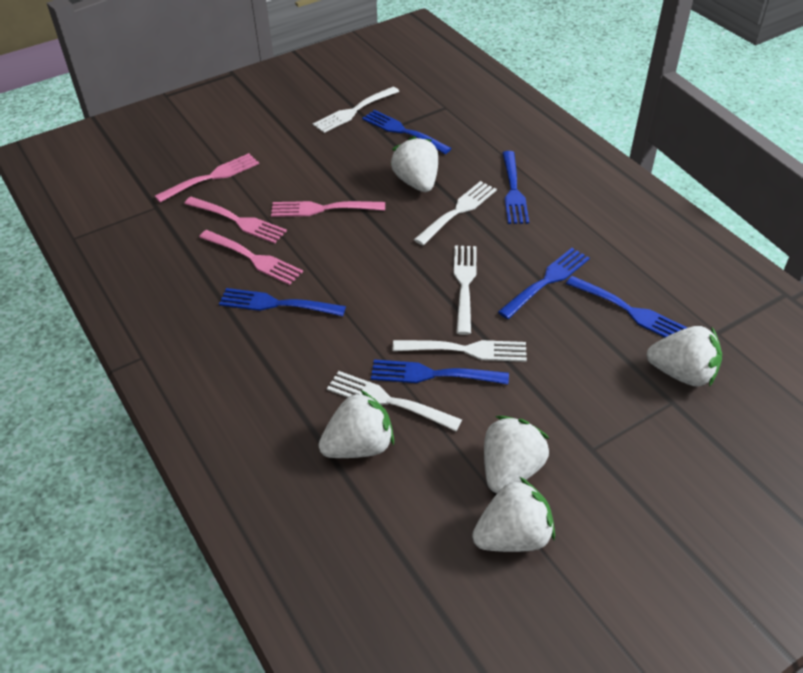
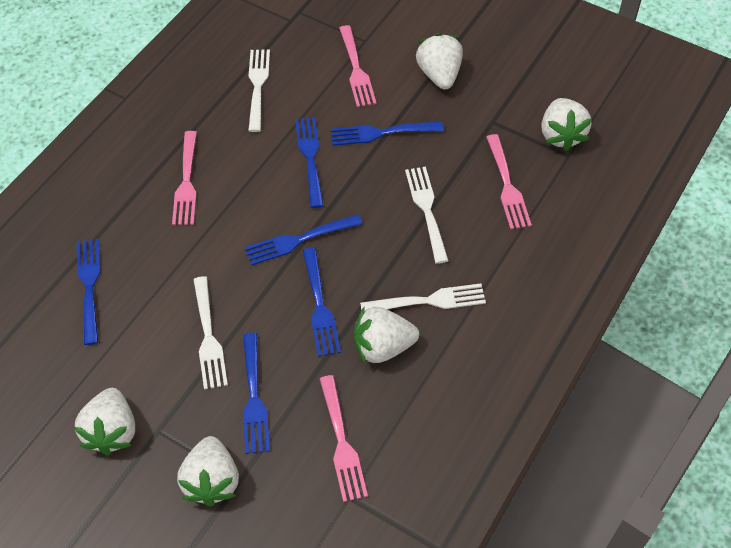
white fork: 5 -> 4

